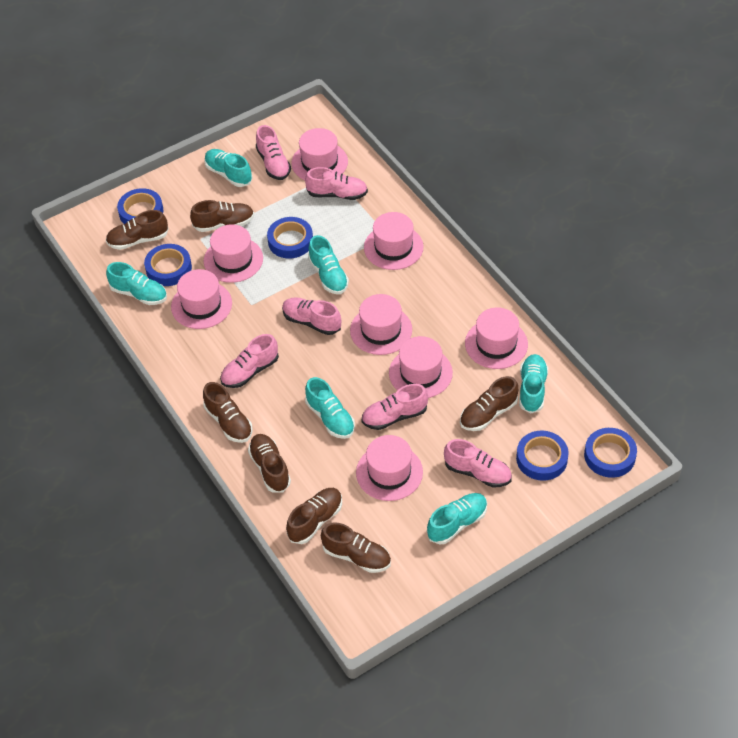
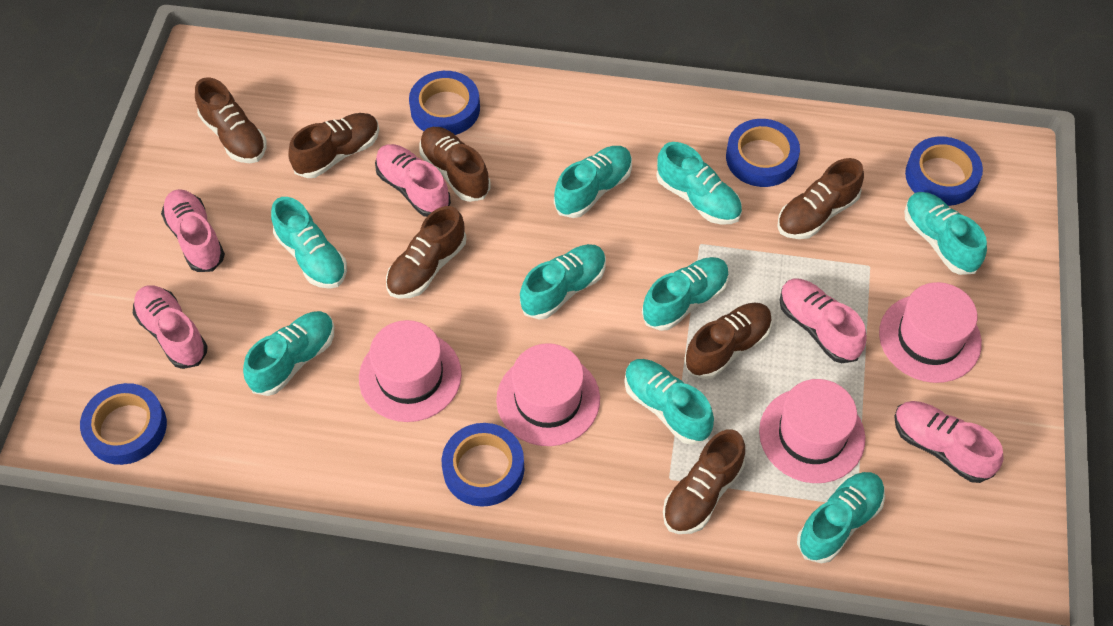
pink hat: 8 -> 4
pink shoe: 6 -> 5
turquoise shoe: 6 -> 9

